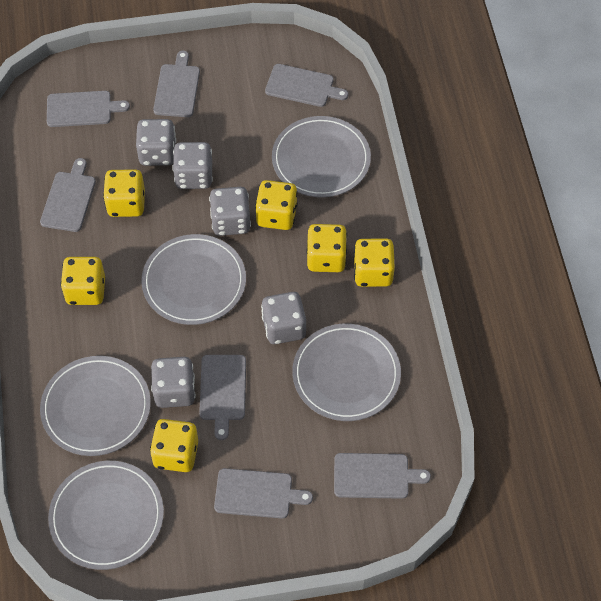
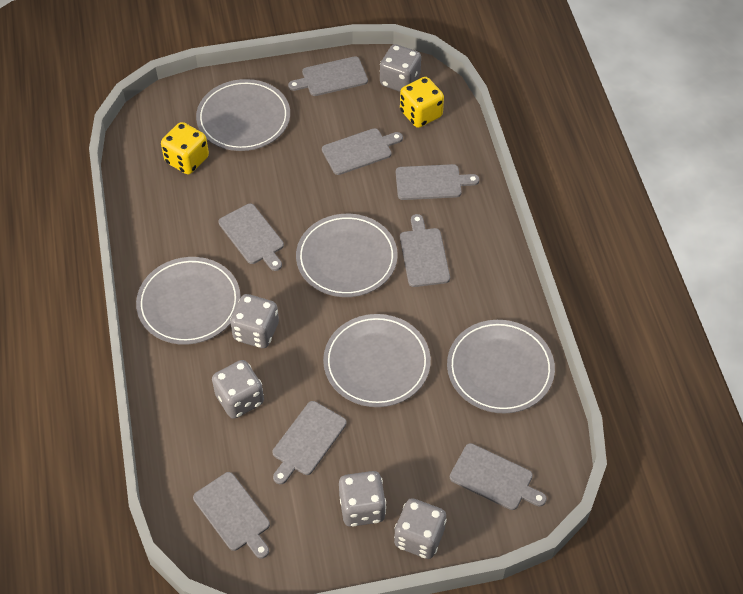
grey cutting board: 7 -> 8
yellow dice: 6 -> 2

